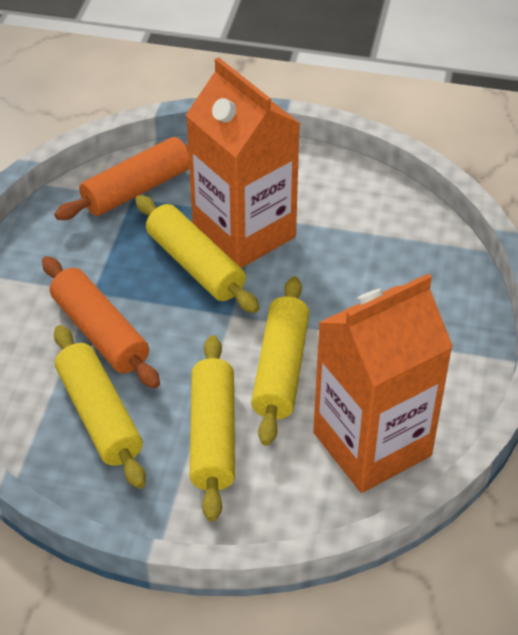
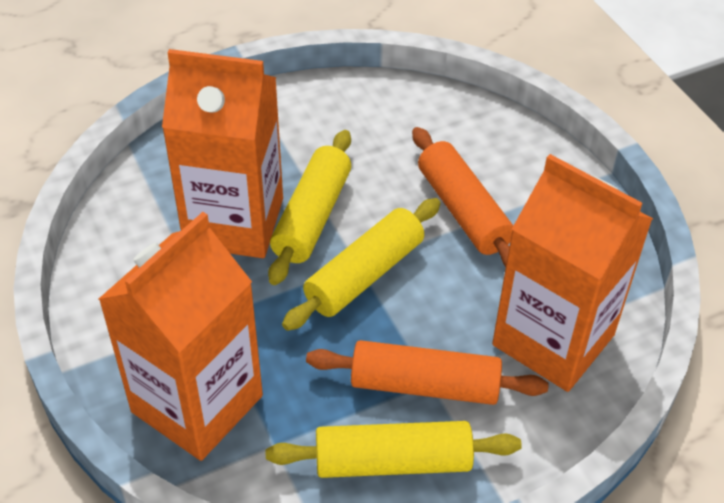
orange carton: 2 -> 3
yellow rolling pin: 4 -> 3

